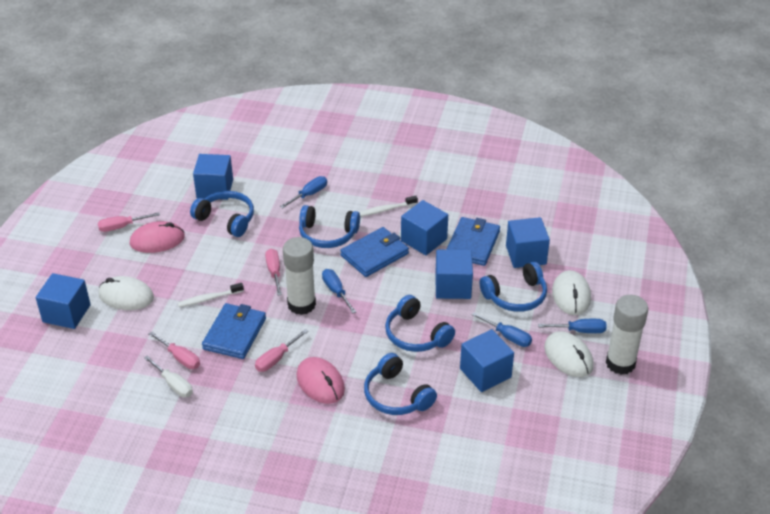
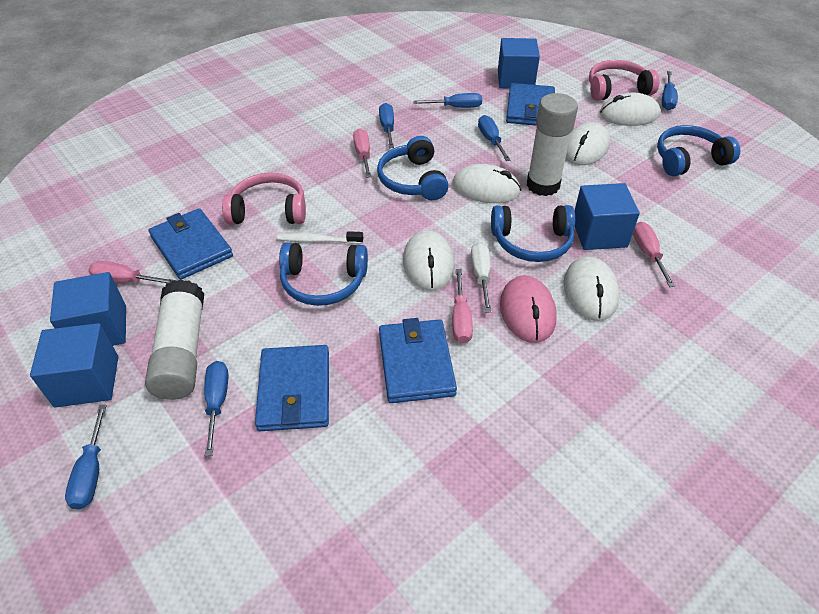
blue cube: 6 -> 4
blue headphones: 5 -> 4
blue screwdriver: 4 -> 6
blue wallet: 3 -> 4
pink headphones: 0 -> 2
pink mouse: 2 -> 1
white mouse: 3 -> 5
white toothbrush: 2 -> 1

